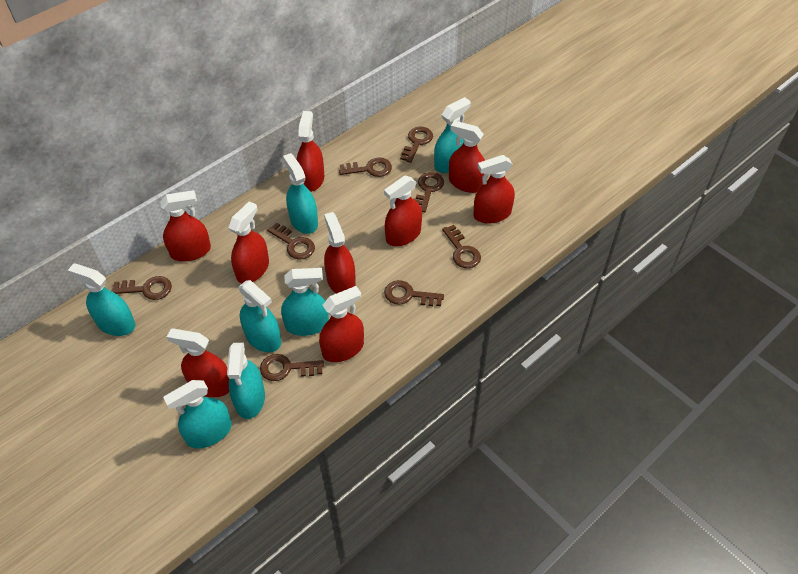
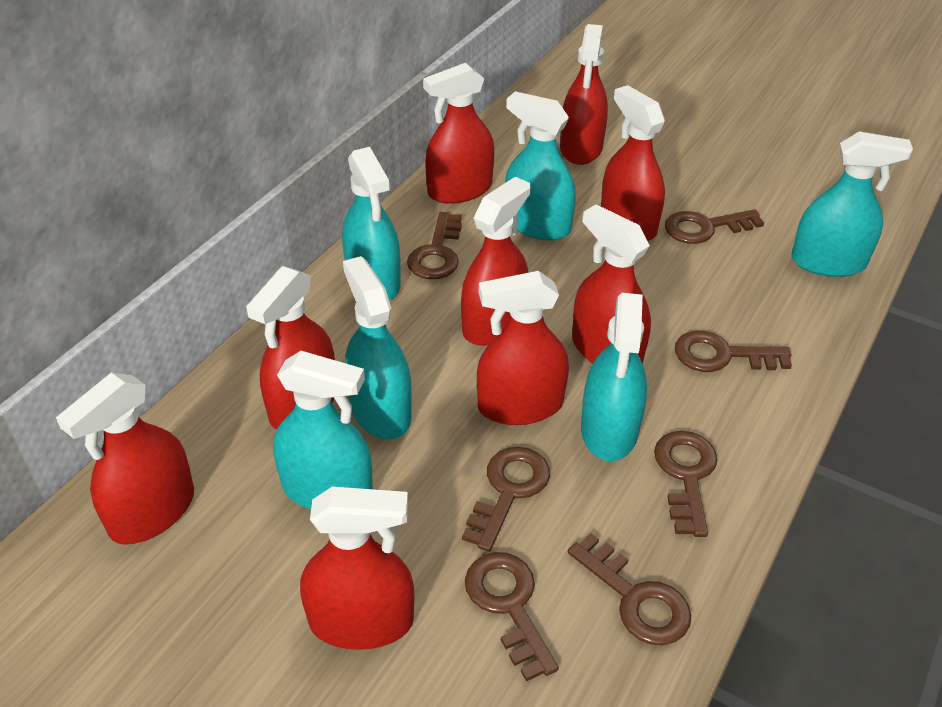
brown key: 8 -> 7
turquoise spray bottle: 7 -> 6

